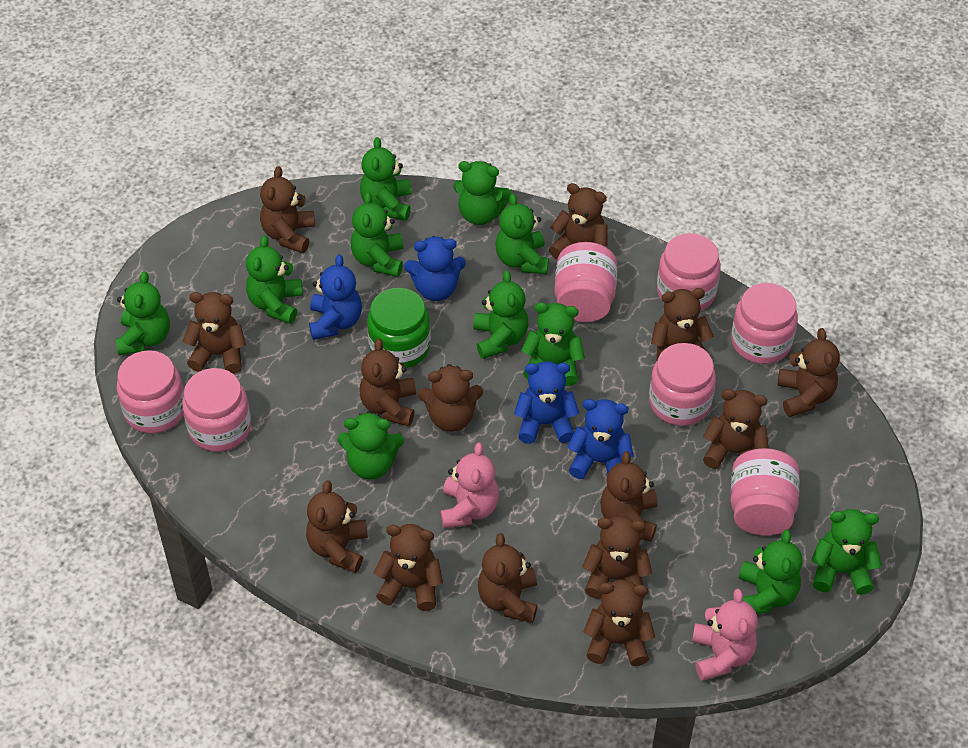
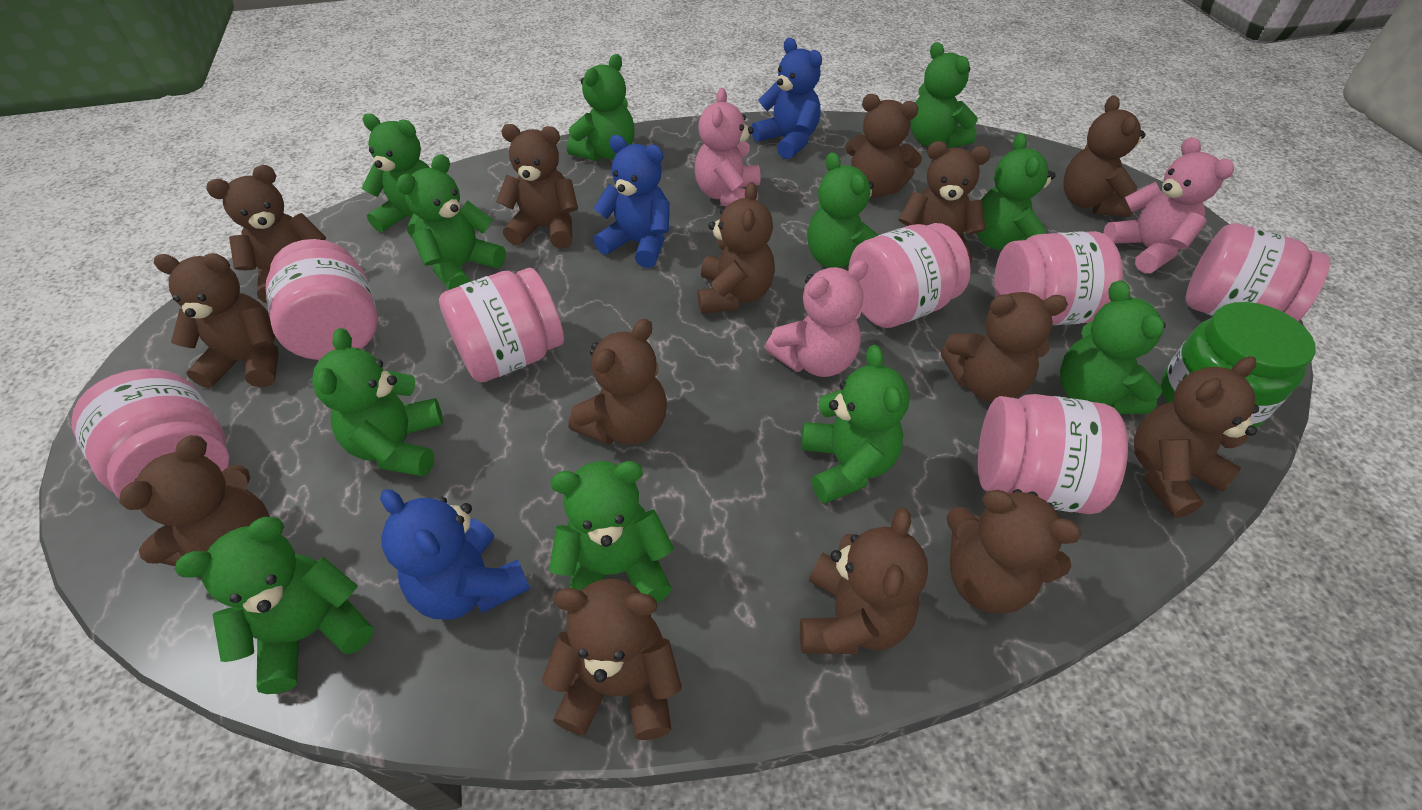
blue teddy bear: 4 -> 3
pink teddy bear: 2 -> 3

